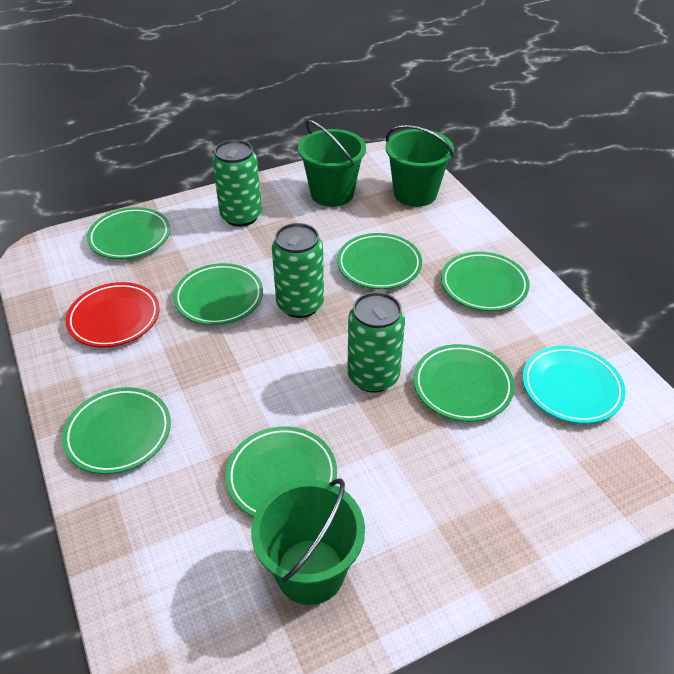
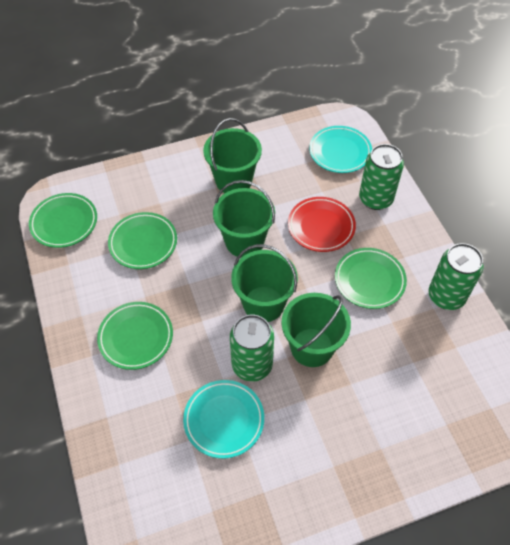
green bucket: 3 -> 4
green plate: 7 -> 4
turquoise plate: 1 -> 2

